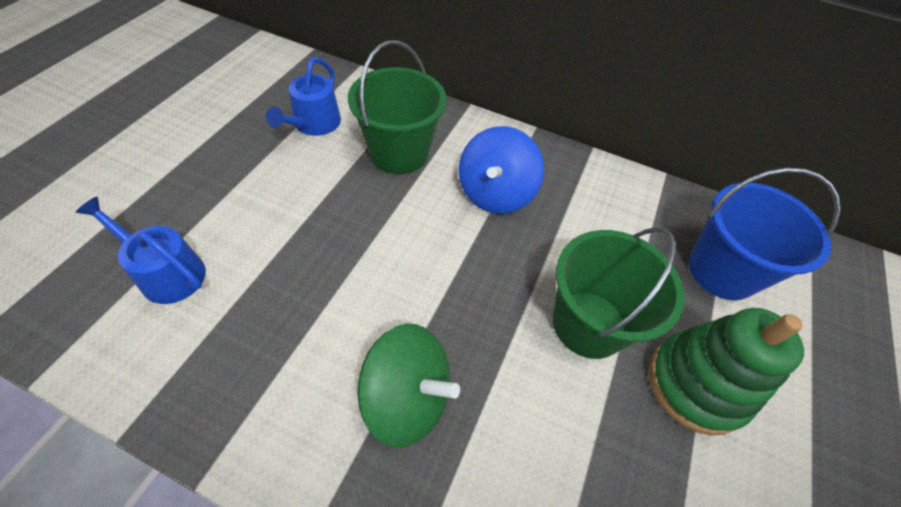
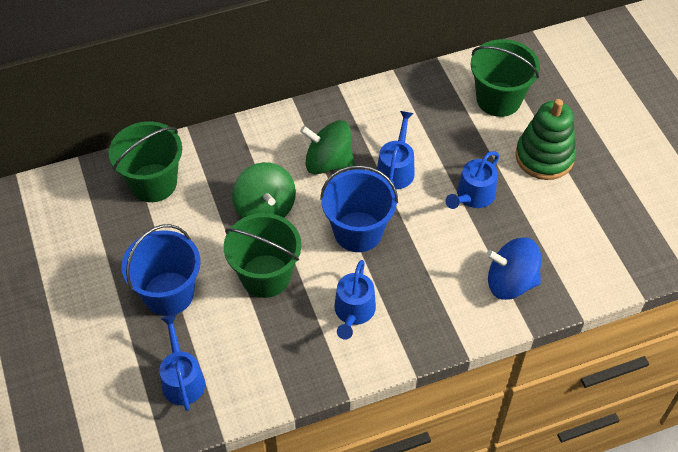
blue bucket: 1 -> 2
blue watering can: 2 -> 4
green bucket: 2 -> 3
green spinning top: 1 -> 2

